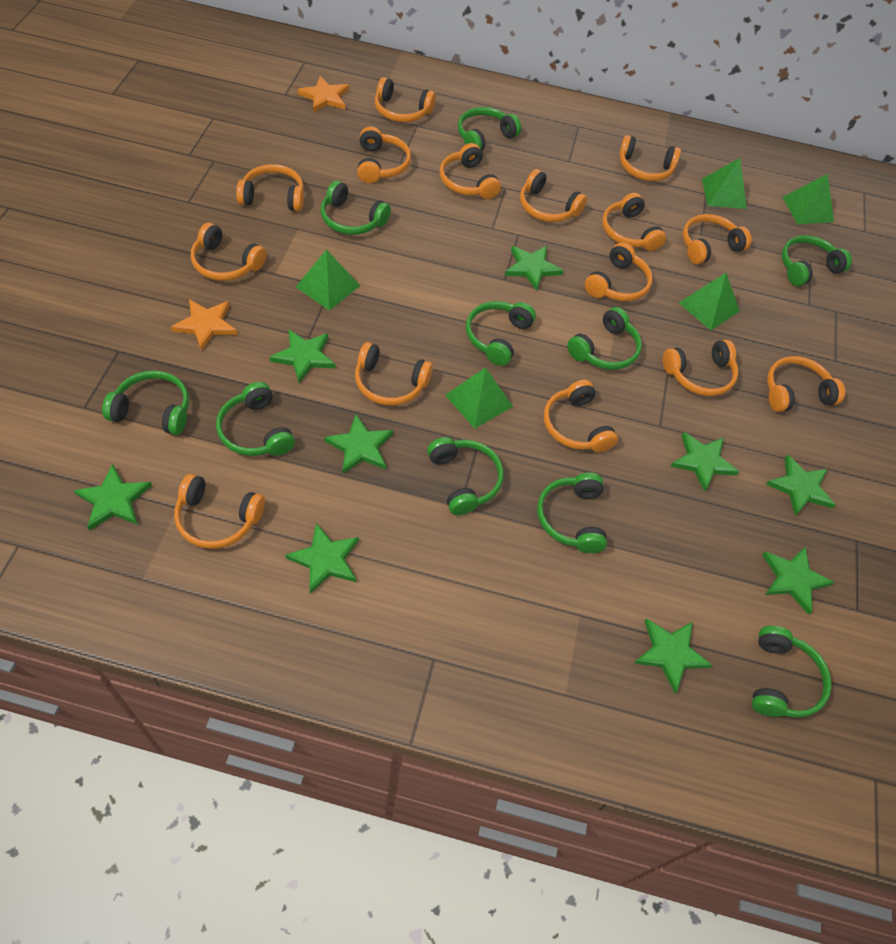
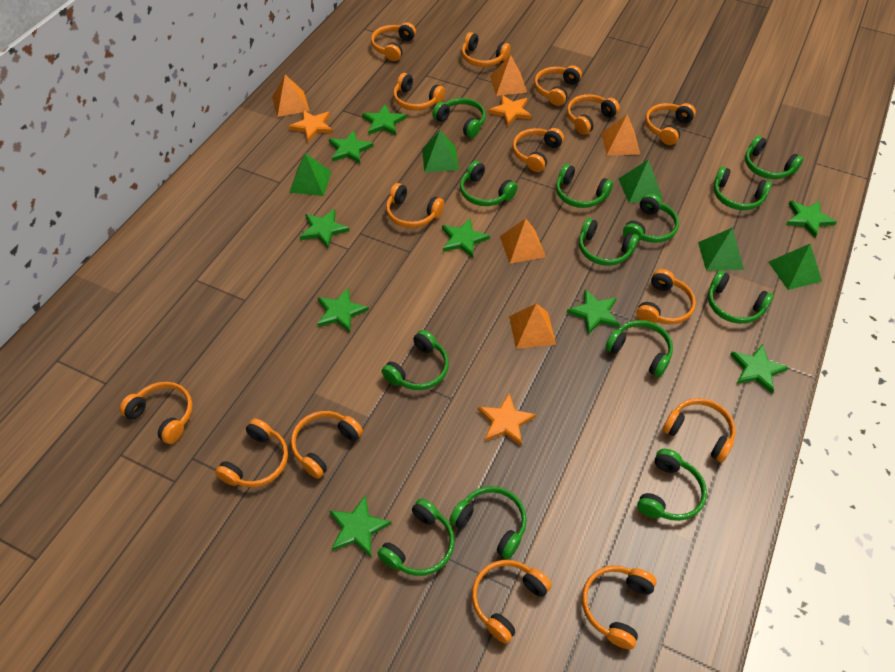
green headphones: 10 -> 13
orange pyramid: 0 -> 5
orange star: 2 -> 3

